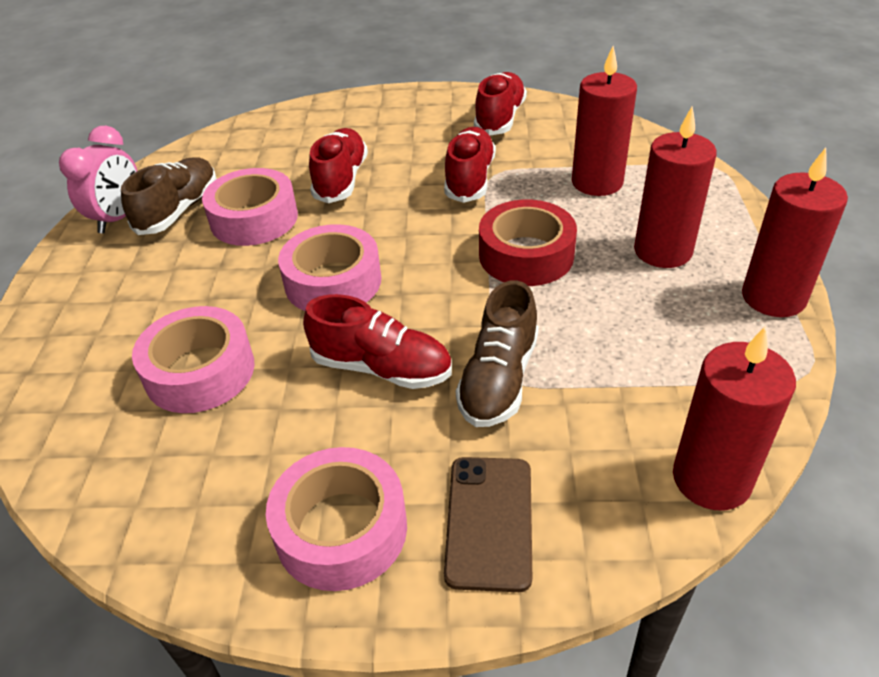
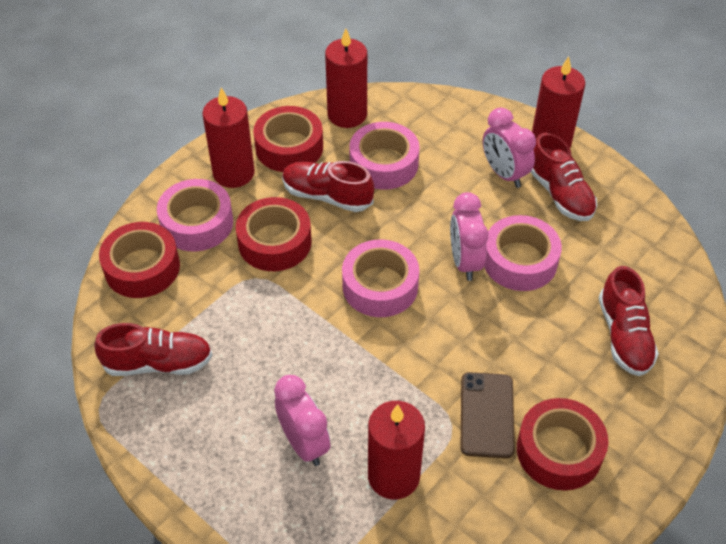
brown shoe: 2 -> 0
pink clock: 1 -> 3
red tape: 1 -> 4

